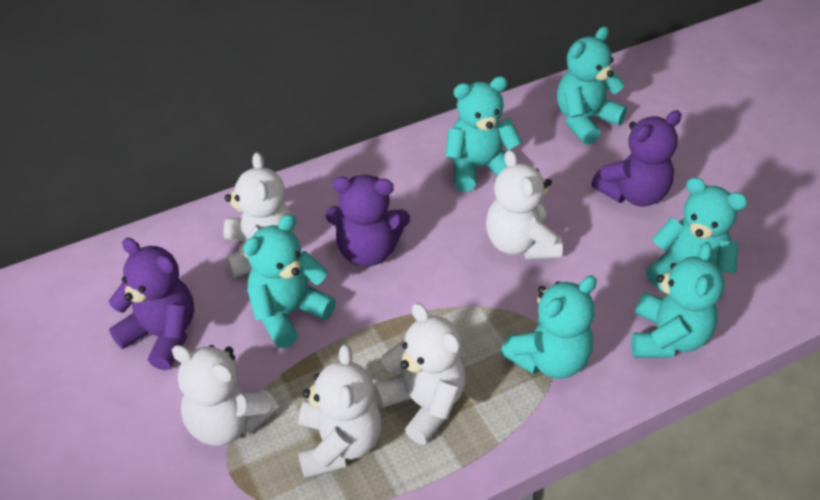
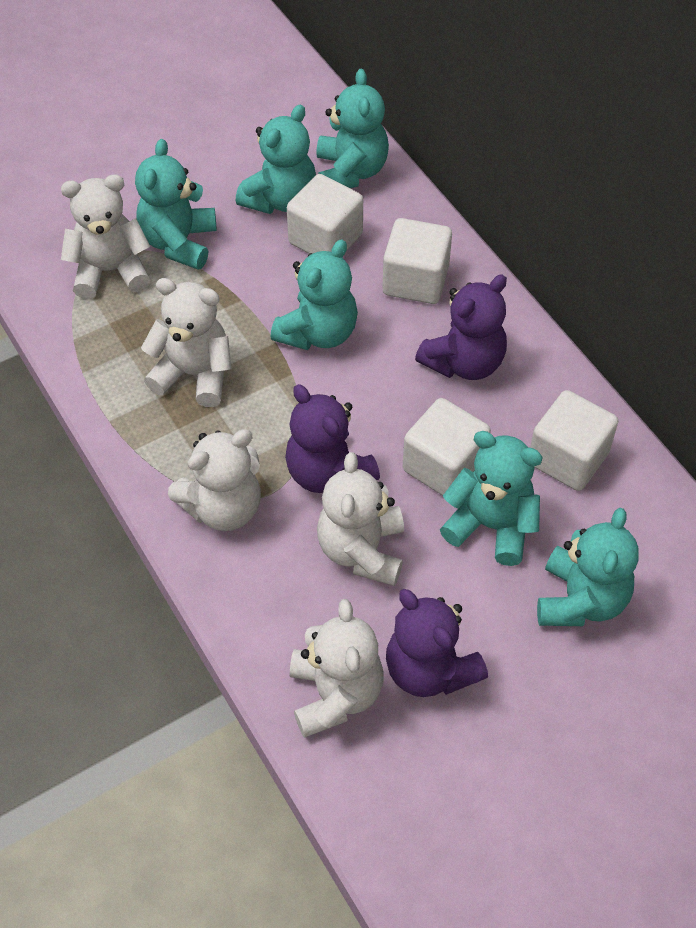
white cube: 0 -> 4

